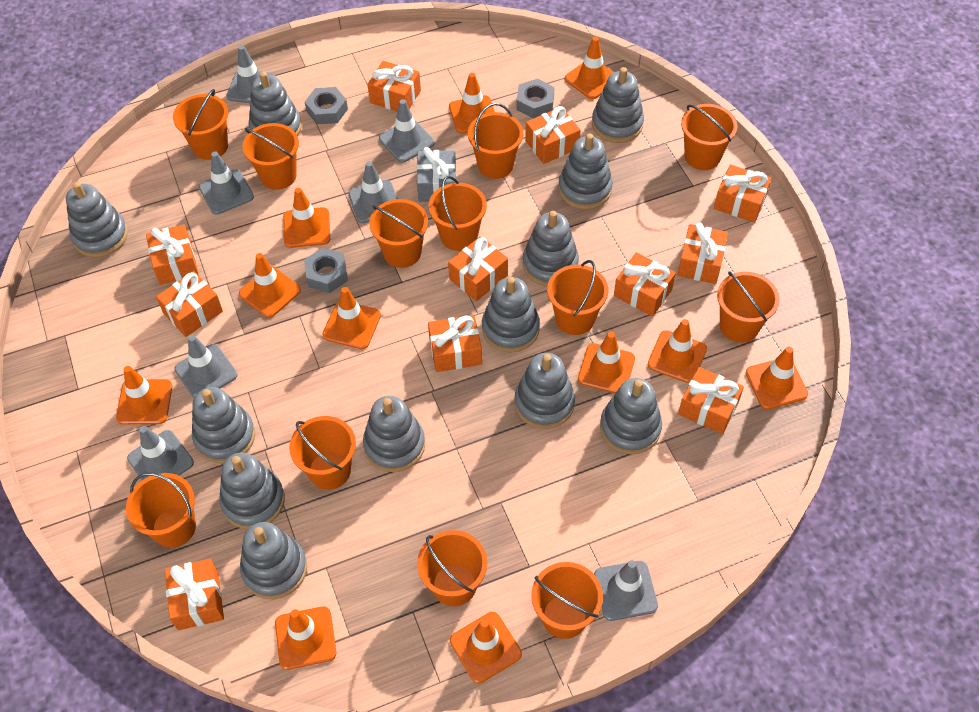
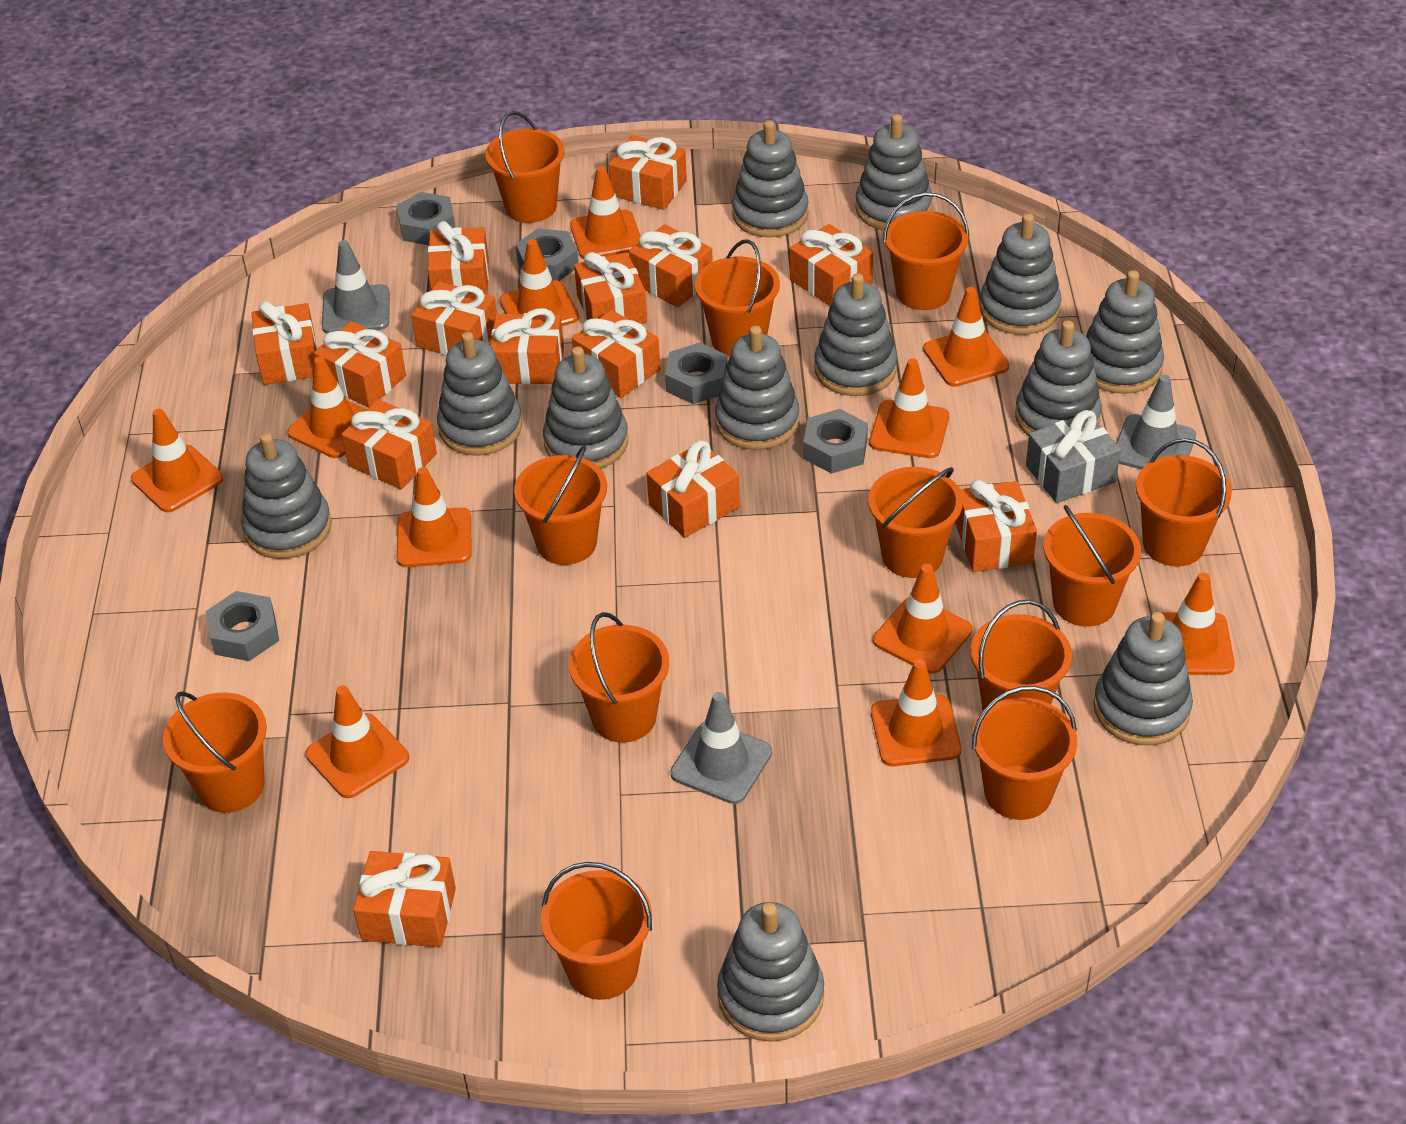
grey nut: 3 -> 5
grey traffic cone: 7 -> 3
orange gift: 11 -> 14

